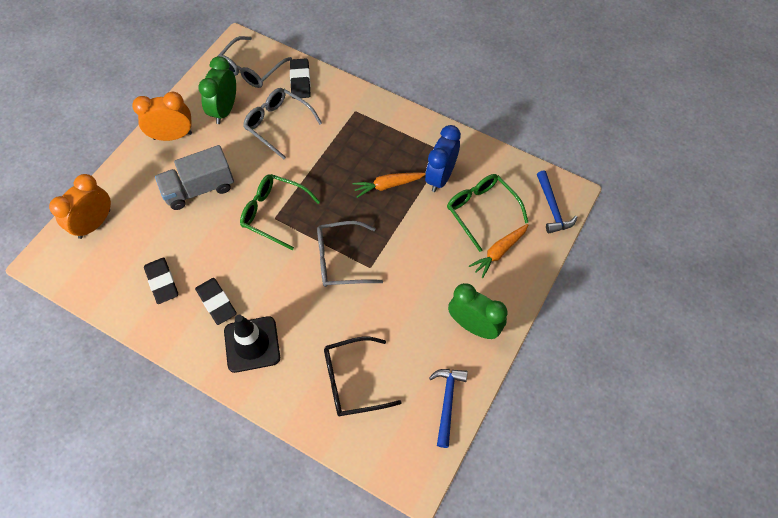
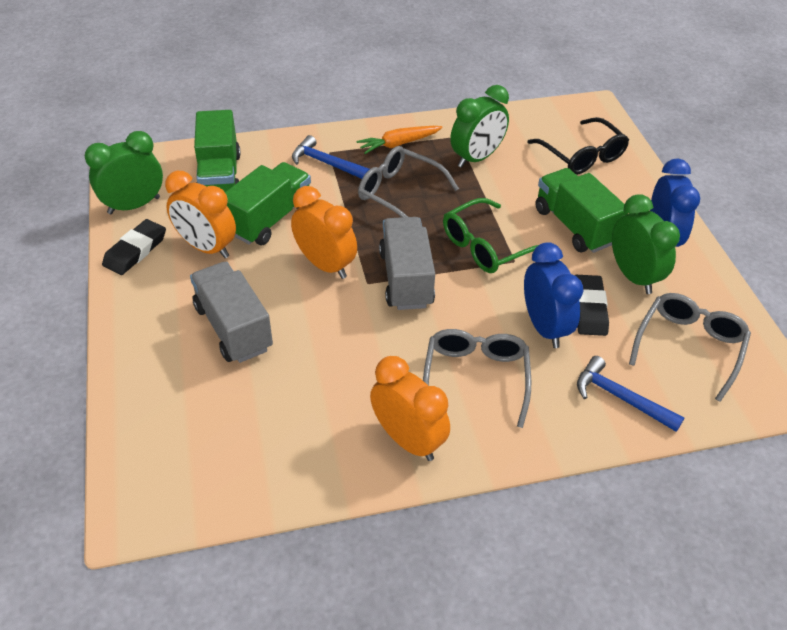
black eraser: 3 -> 2
black traffic cone: 1 -> 0
blue clock: 1 -> 2
green clock: 2 -> 3
green glasses: 2 -> 1
green truck: 0 -> 3
grey truck: 1 -> 2
orange carrot: 2 -> 1
orange clock: 2 -> 3

